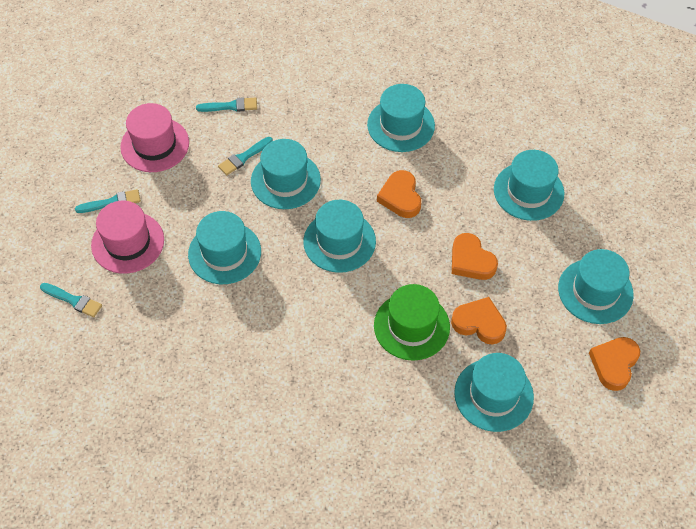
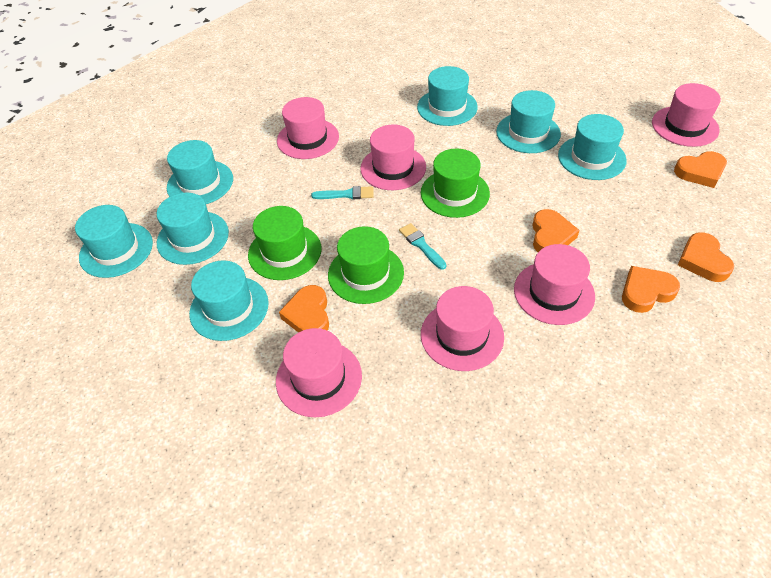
green hat: 1 -> 3
orange heart: 4 -> 5
pink hat: 2 -> 6
turquoise brush: 4 -> 2

